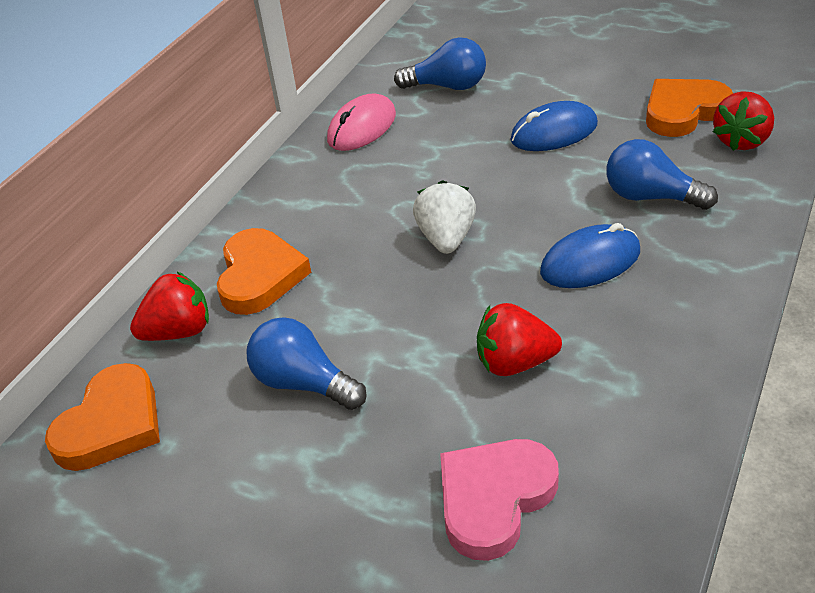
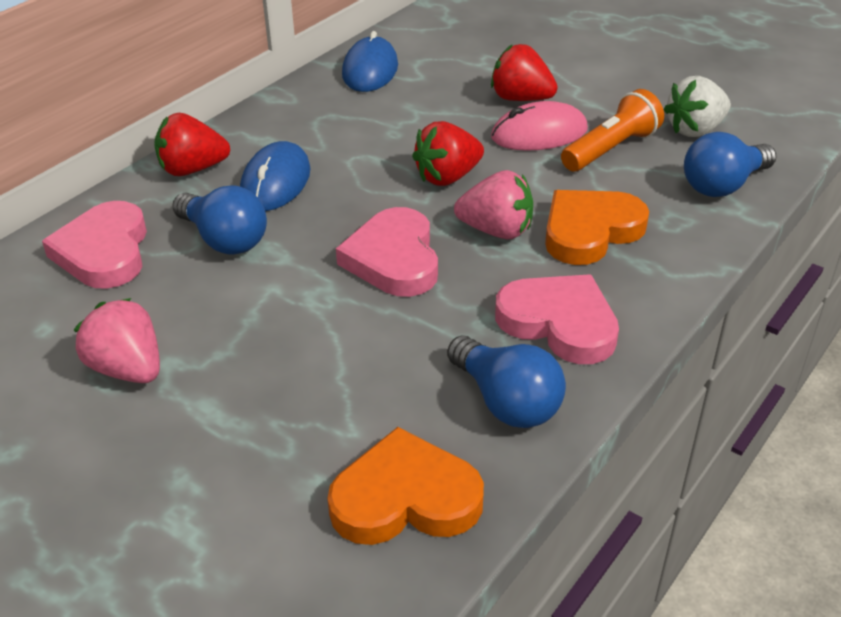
orange flashlight: 0 -> 1
orange heart: 3 -> 2
pink heart: 1 -> 3
pink strawberry: 0 -> 2

